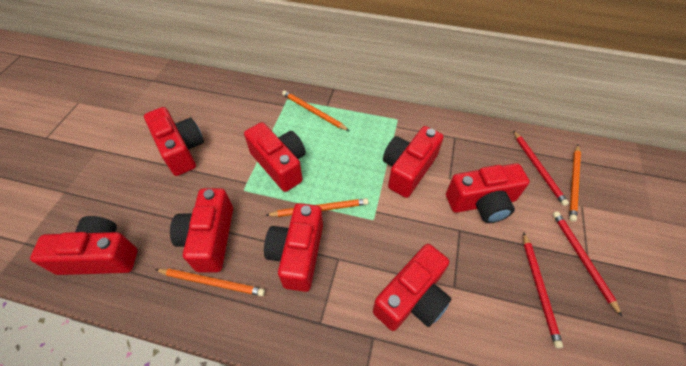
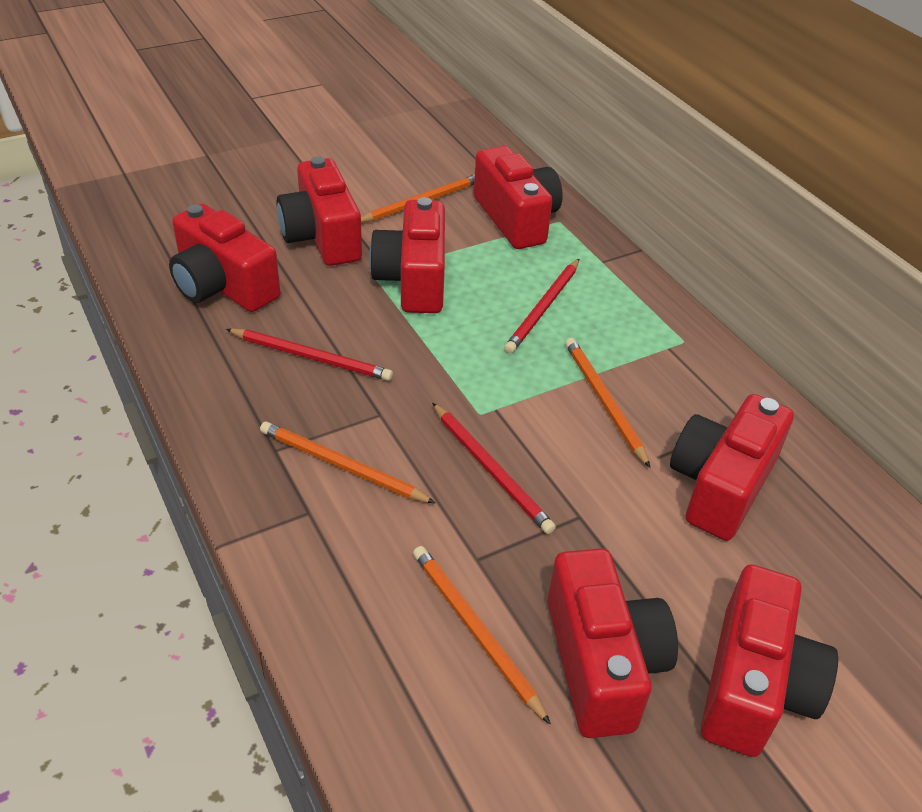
red camera: 8 -> 7

